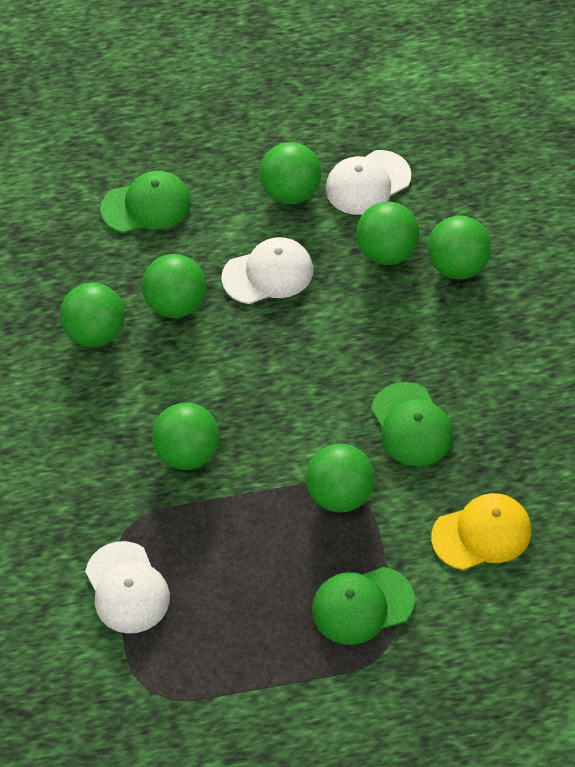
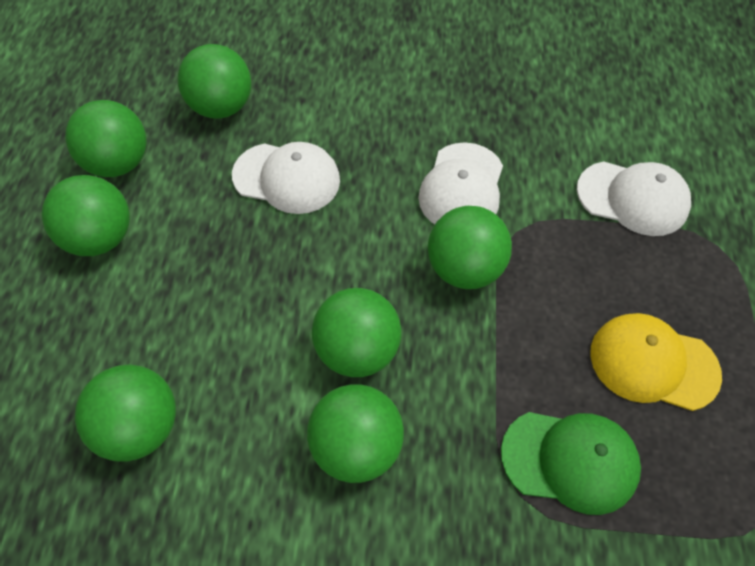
green cap: 3 -> 1

